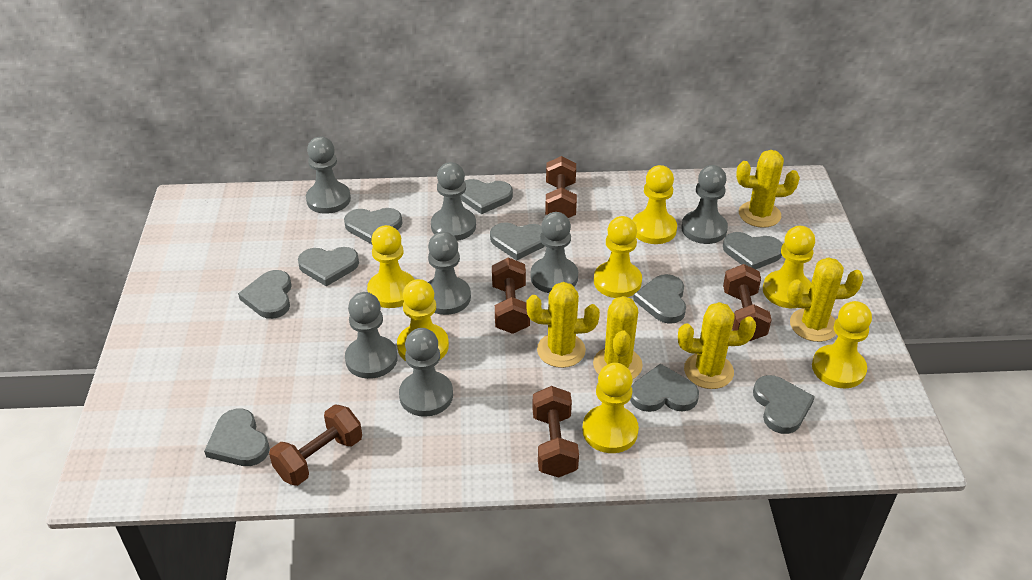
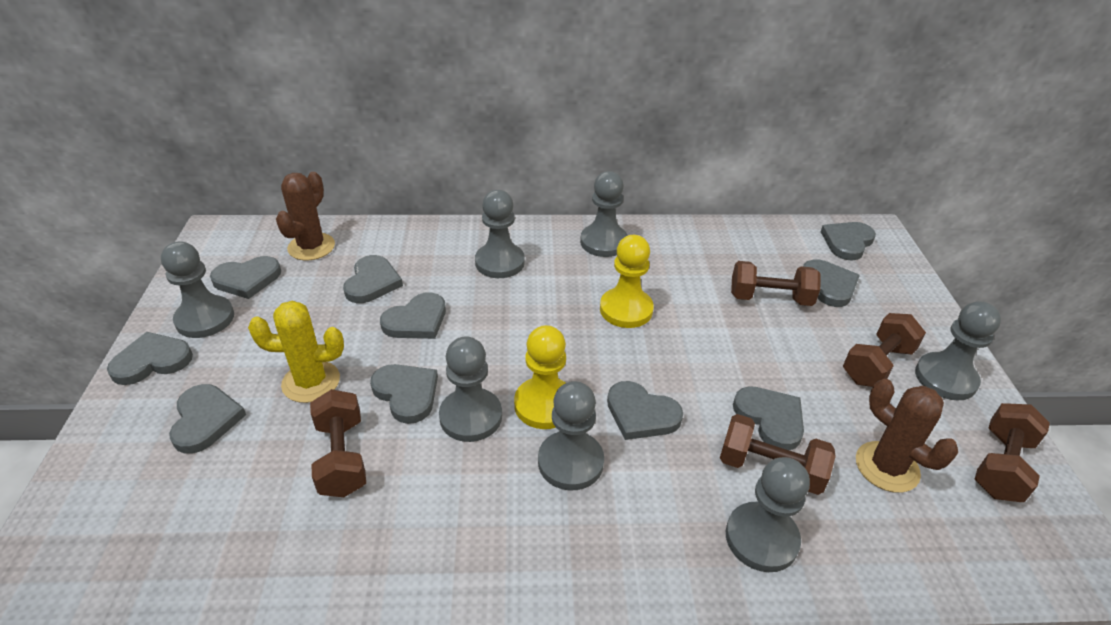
brown cactus: 0 -> 2
yellow cactus: 5 -> 1
yellow pawn: 7 -> 2

